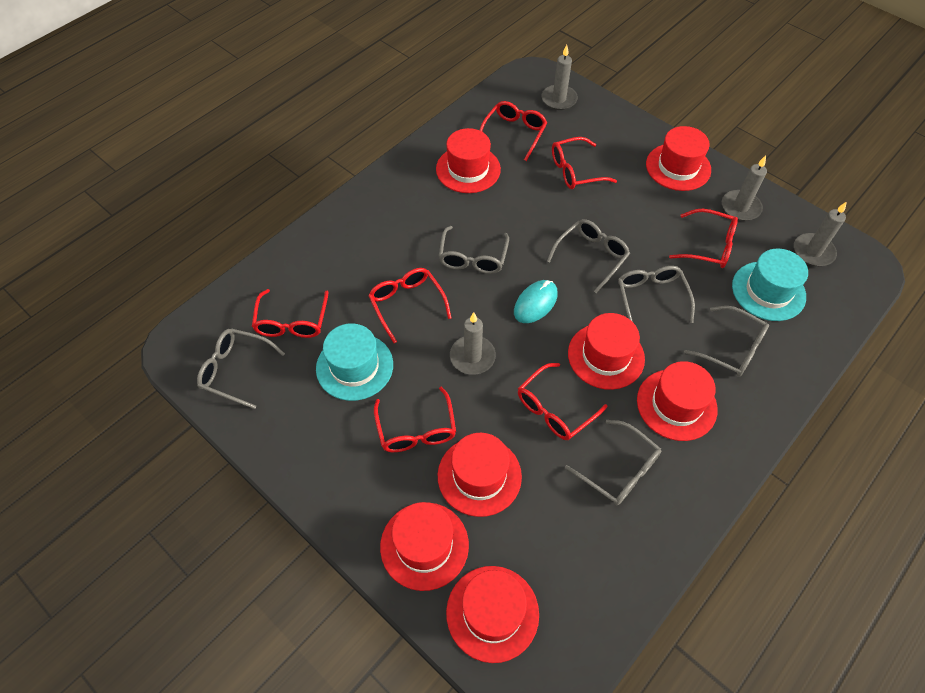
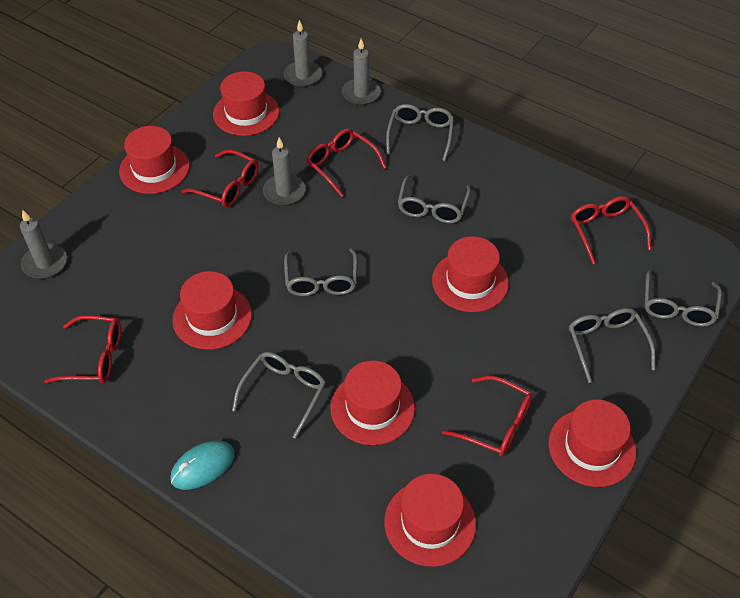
red glasses: 7 -> 5
turquoise hat: 2 -> 0

